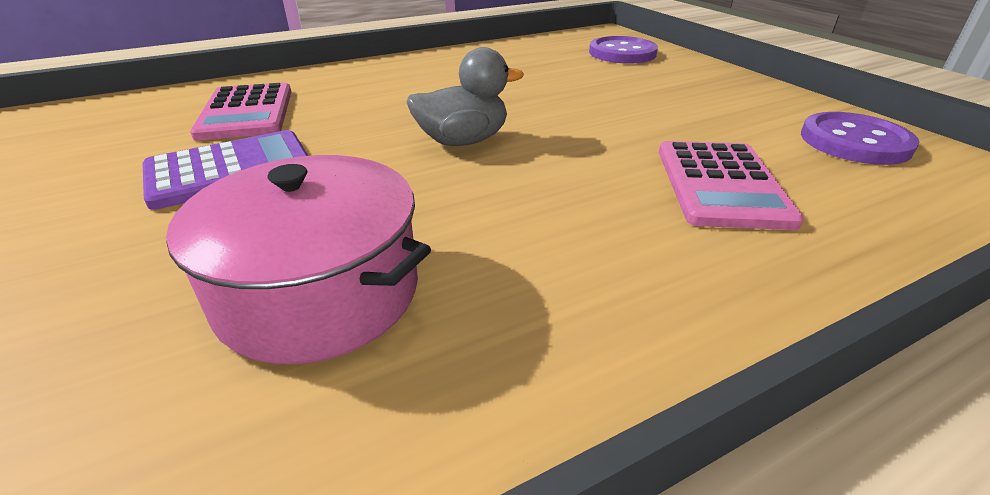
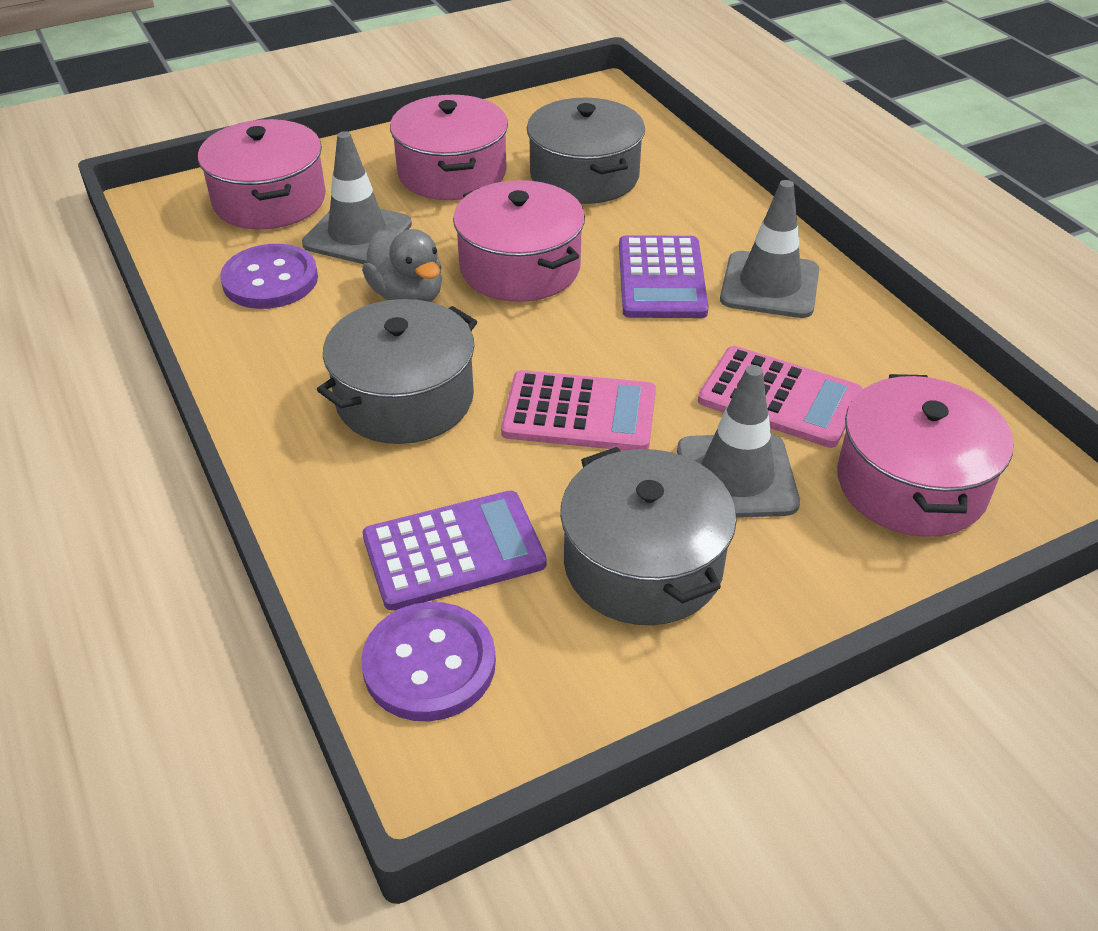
grey pot: 0 -> 3
grey traffic cone: 0 -> 3
pink pot: 1 -> 4
purple calculator: 1 -> 2

